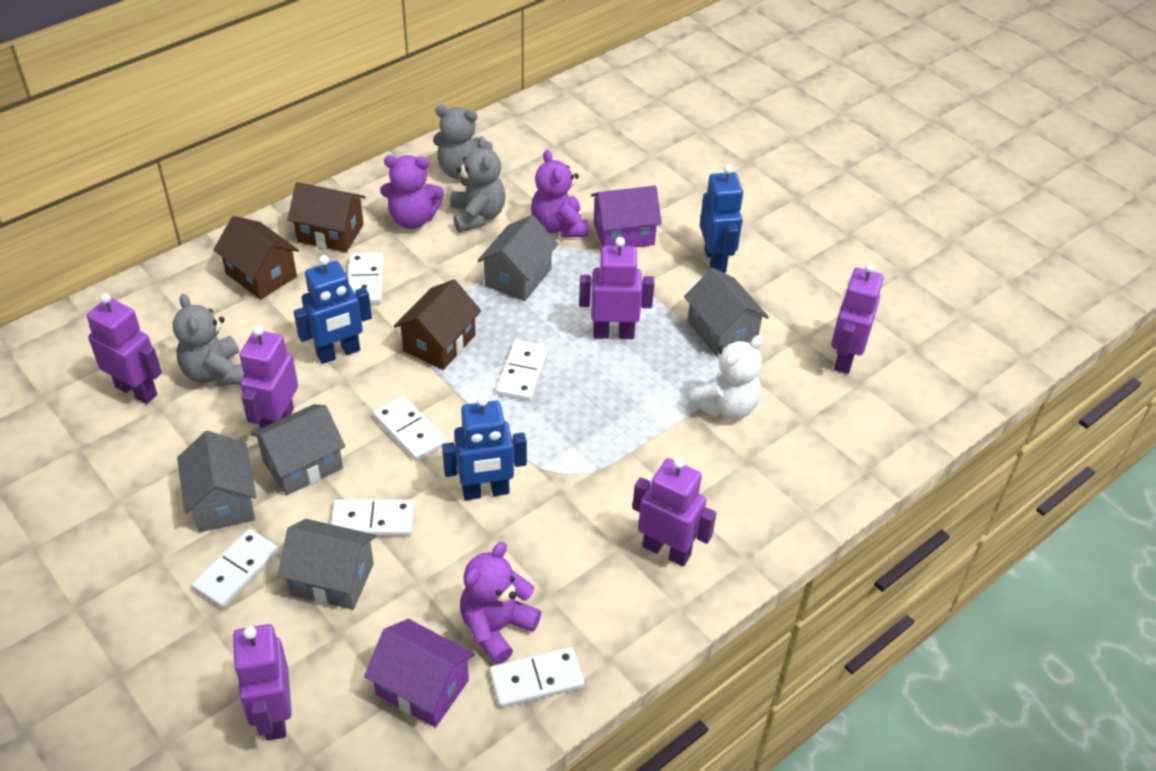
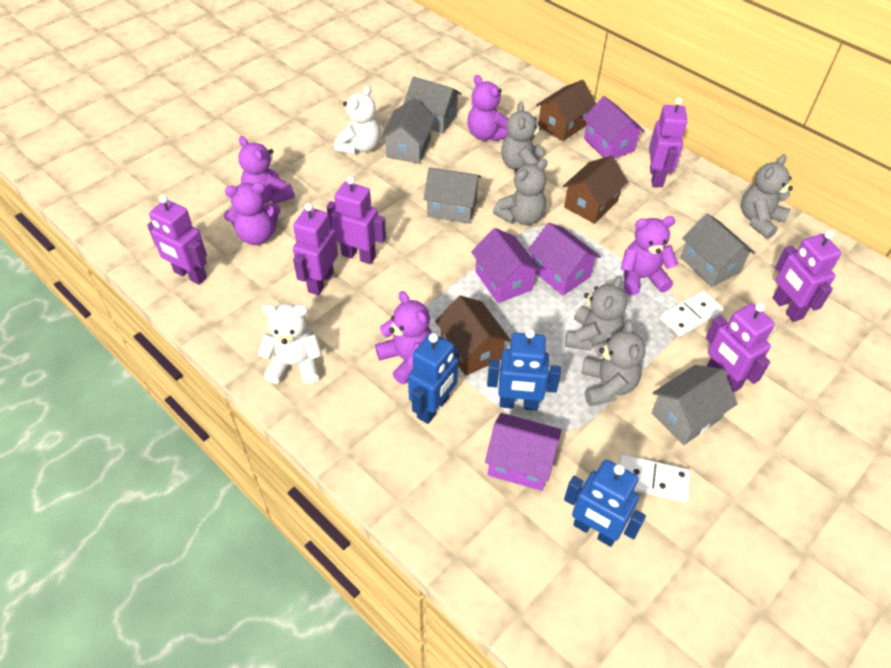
grey teddy bear: 3 -> 5
purple house: 2 -> 4
purple teddy bear: 3 -> 5
white domino: 6 -> 2
white teddy bear: 1 -> 2

